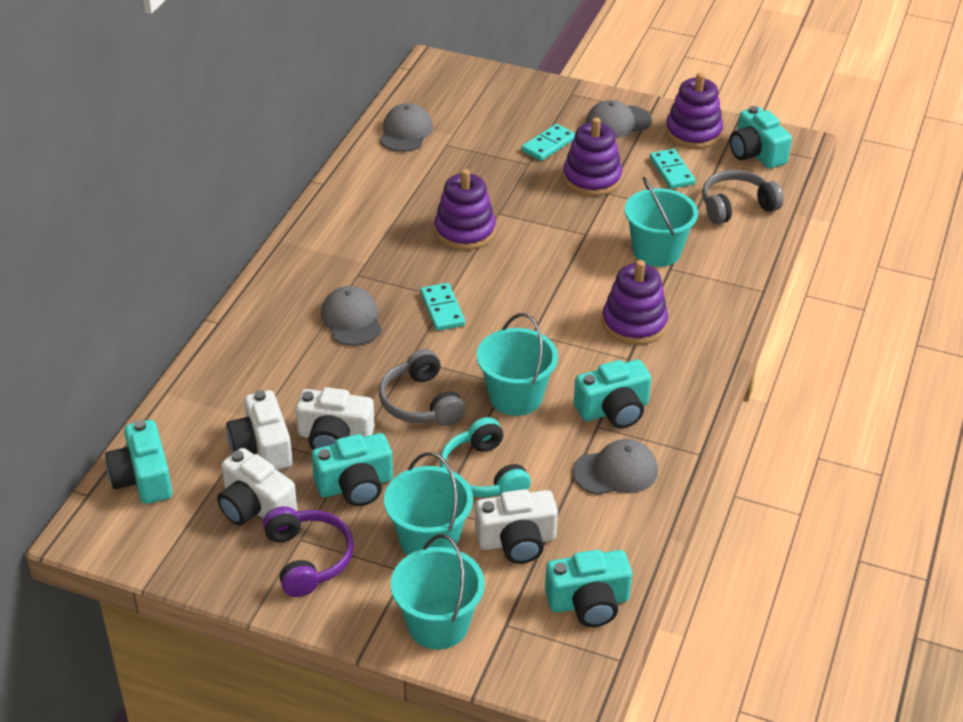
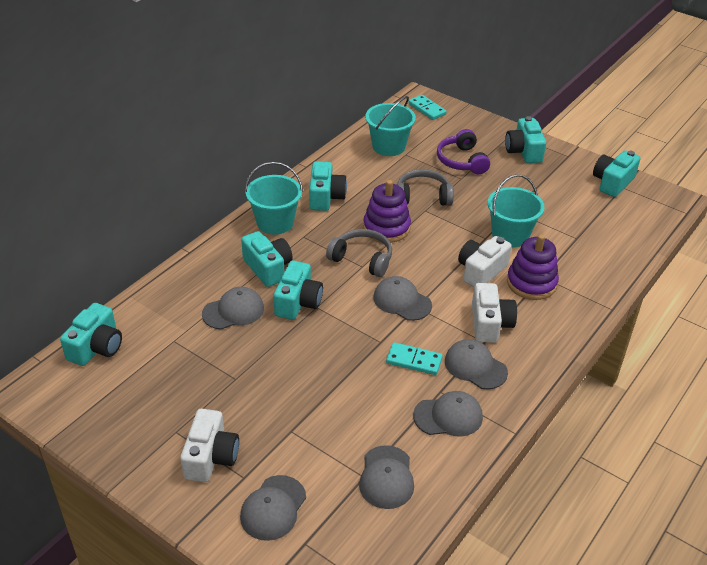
grey cap: 4 -> 6
purple stacking toy: 4 -> 2
turquoise bucket: 4 -> 3
turquoise camera: 5 -> 6
turquoise domino: 3 -> 2
turquoise headphones: 1 -> 0
white camera: 4 -> 3

